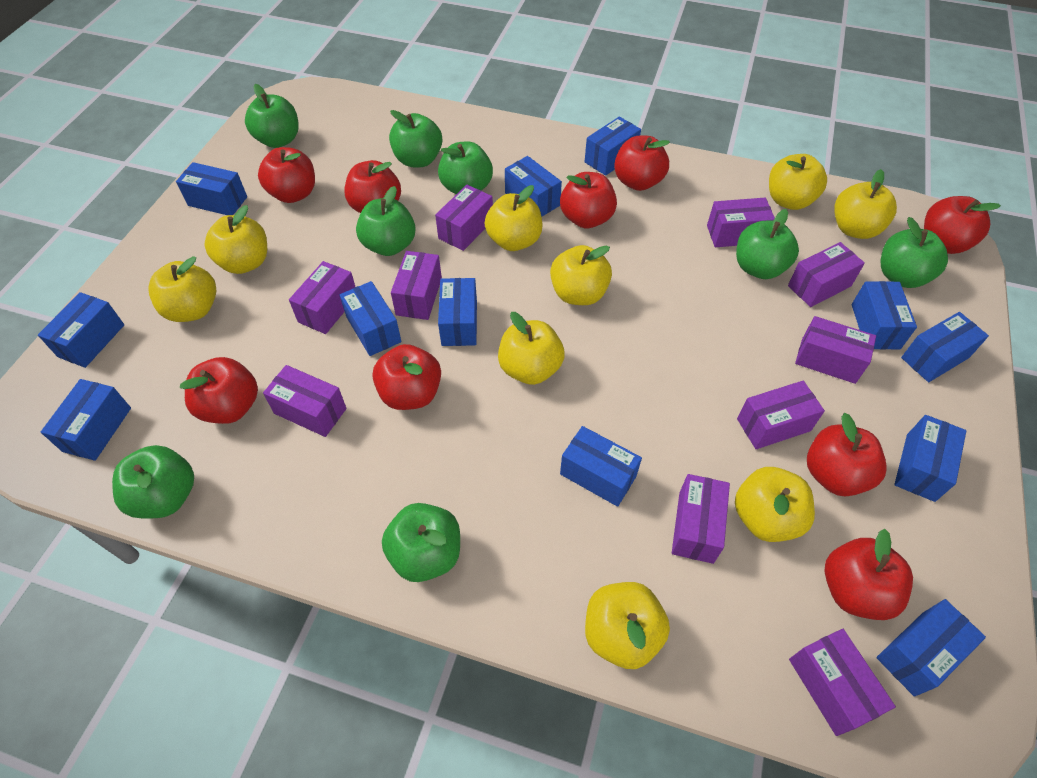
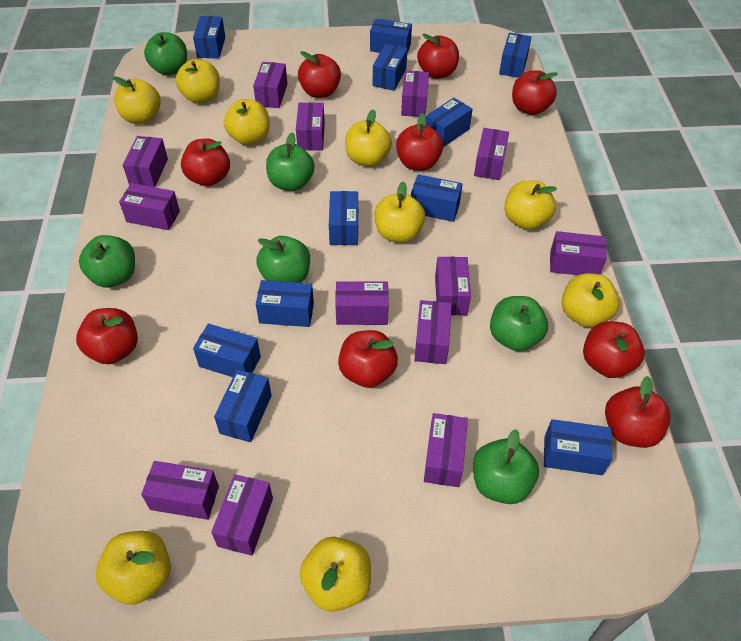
blue box: 12 -> 11
green apple: 8 -> 6
purple box: 10 -> 13

